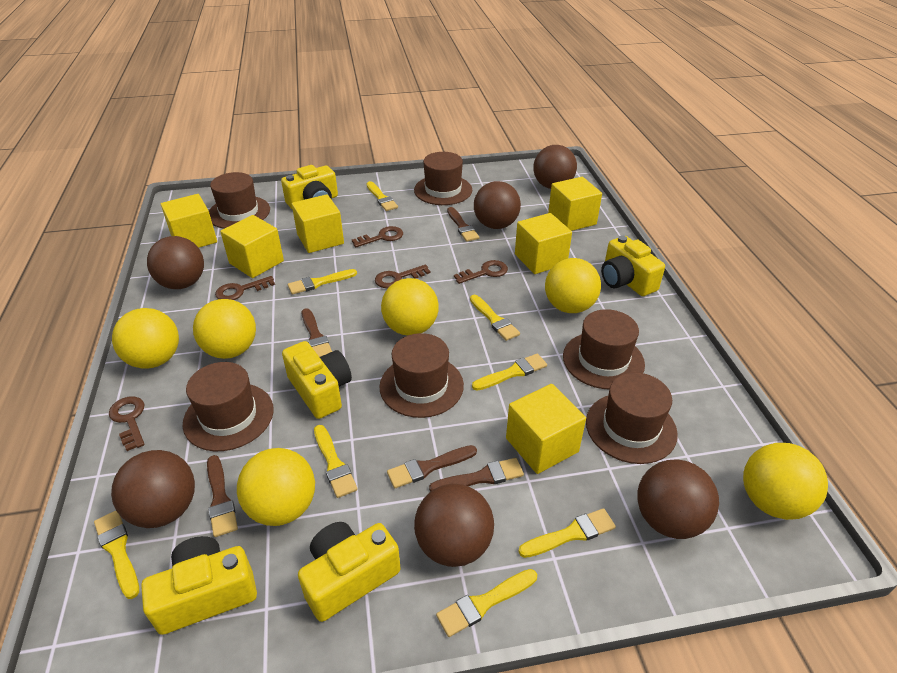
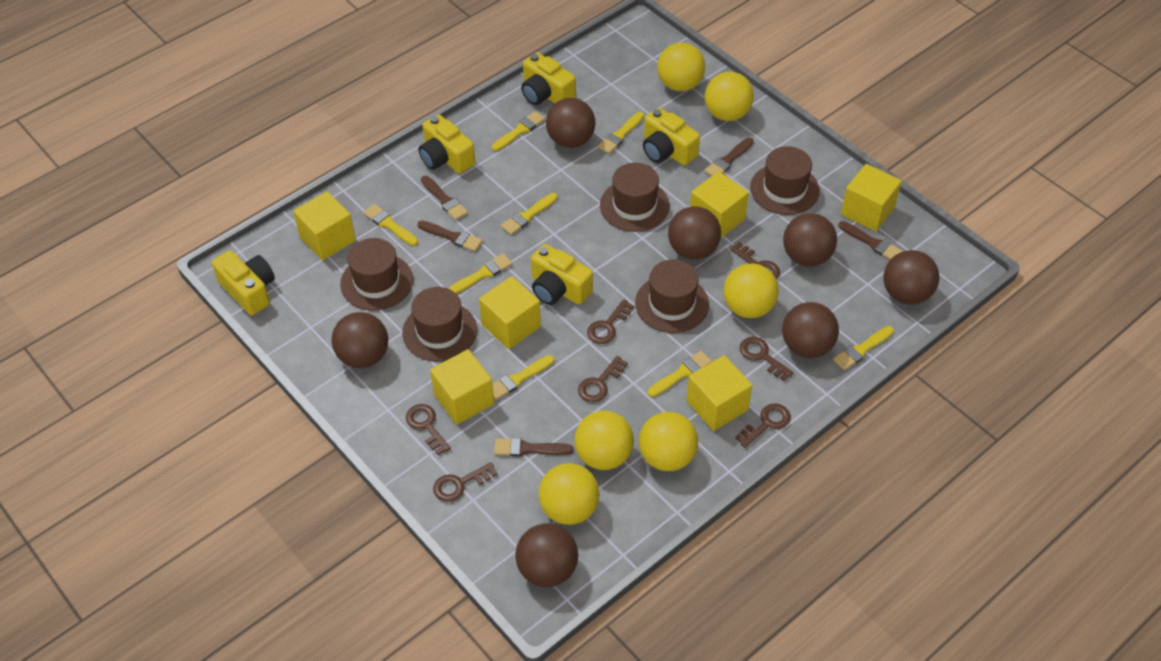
brown ball: 6 -> 7
brown hat: 6 -> 5
brown key: 5 -> 7

